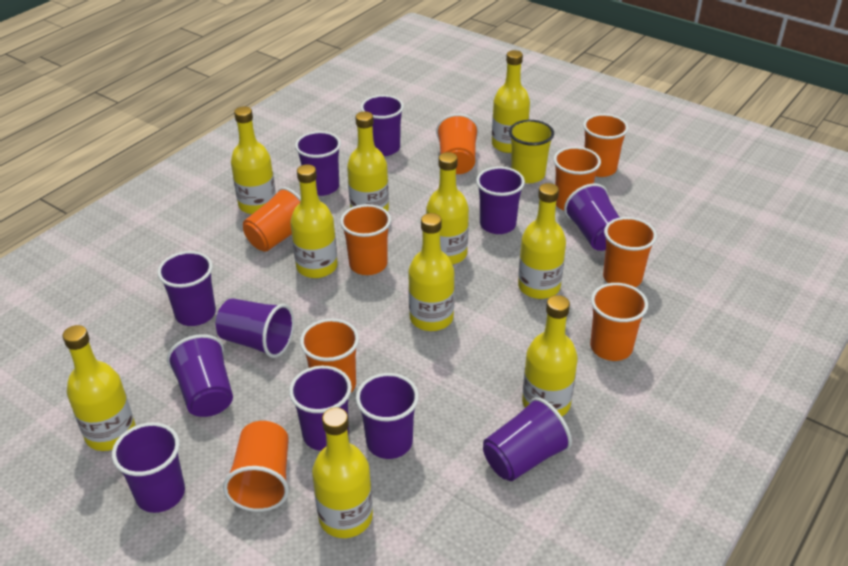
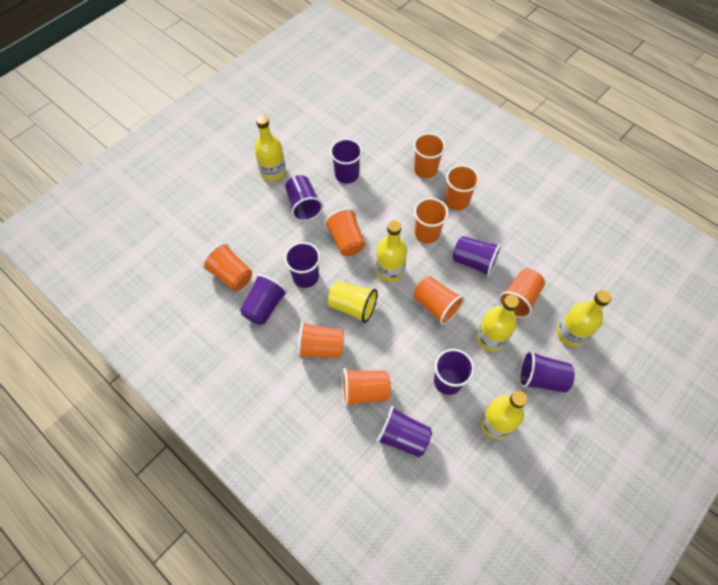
purple cup: 11 -> 8
yellow bottle: 10 -> 5

